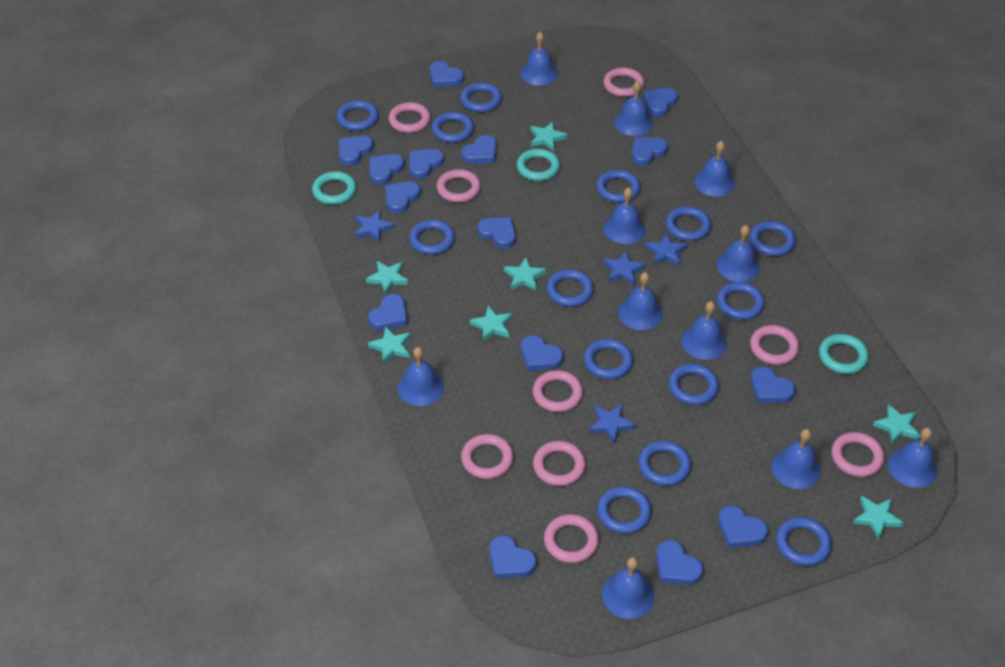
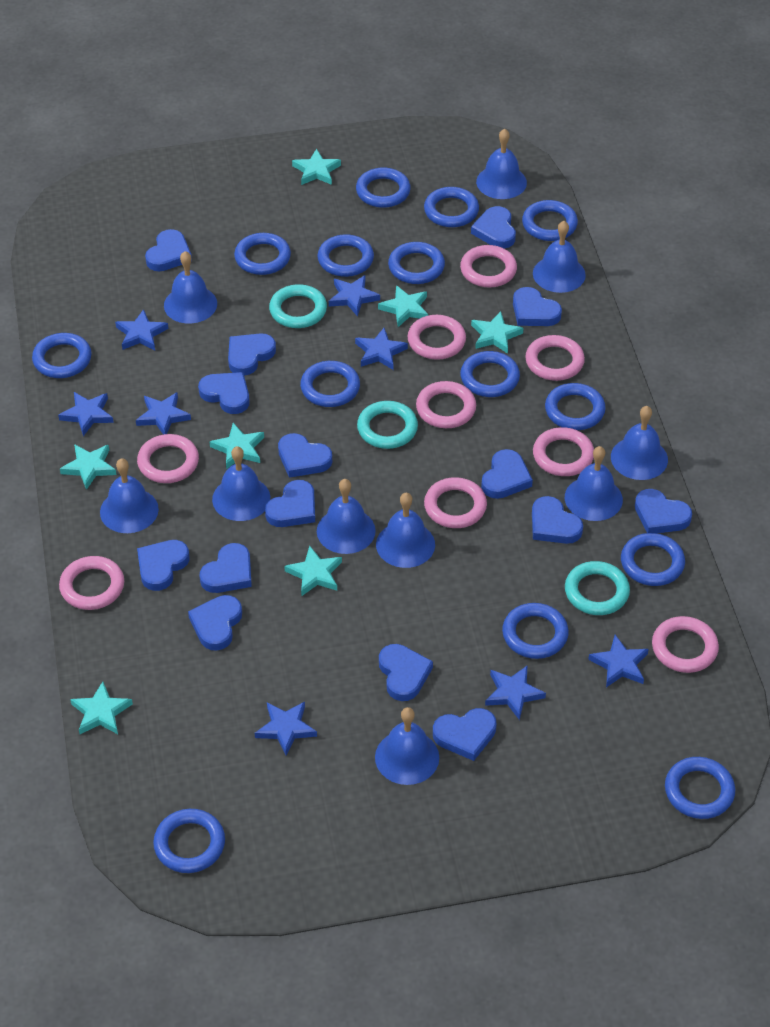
blue bell: 11 -> 10
blue star: 4 -> 8

